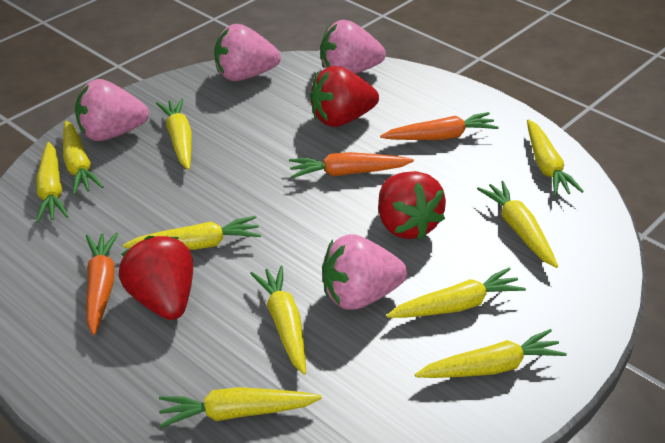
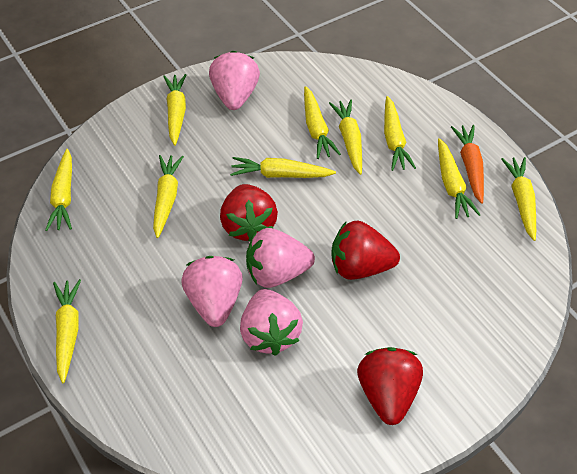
orange carrot: 3 -> 1

